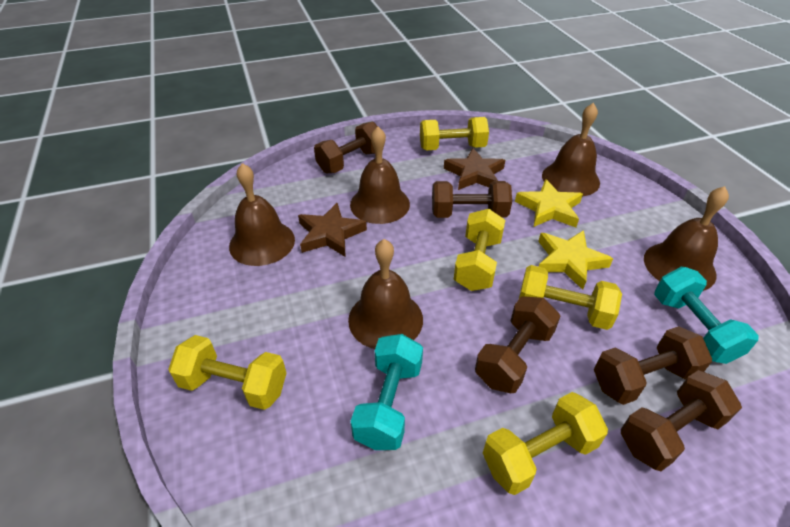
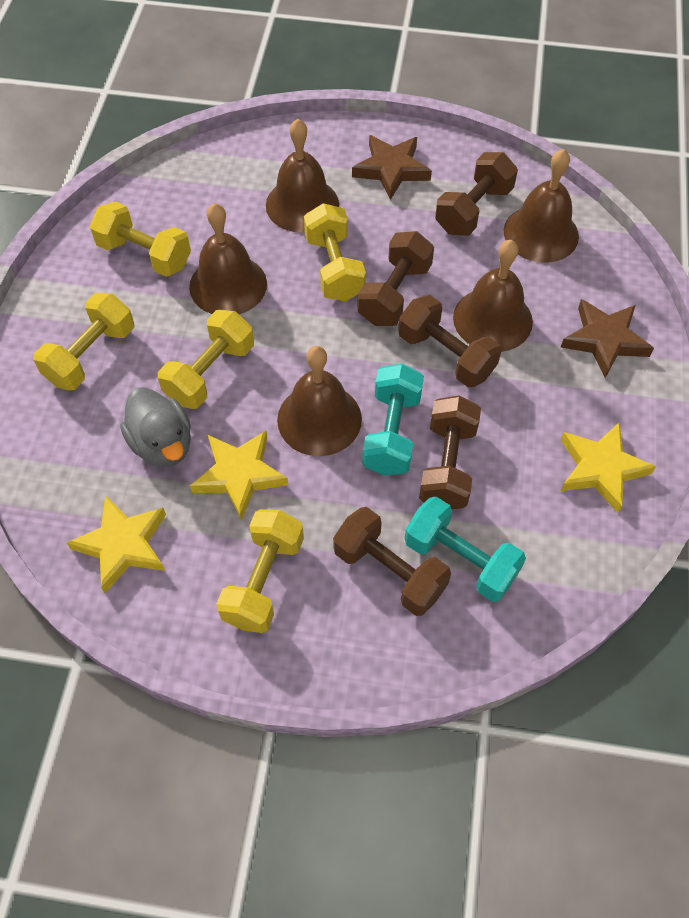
grey duck: 0 -> 1
yellow star: 2 -> 3

